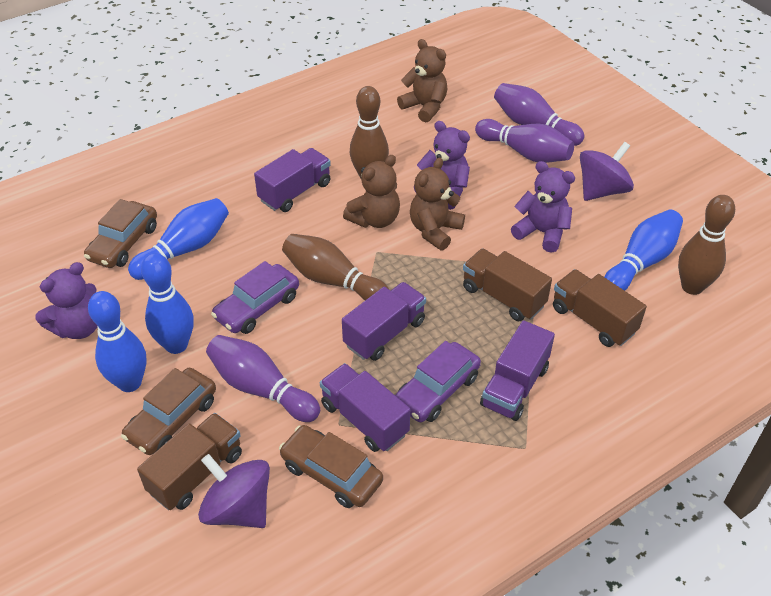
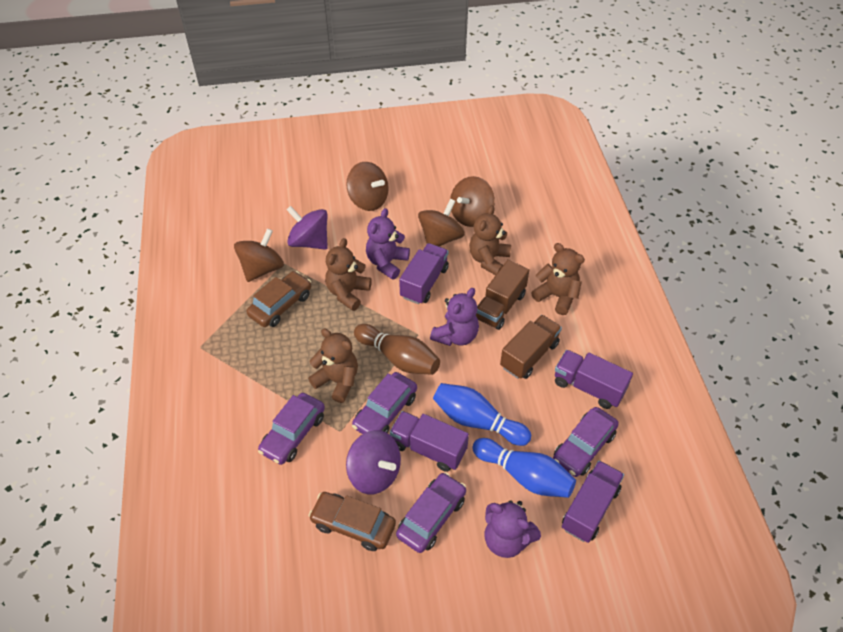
blue bowling pin: 4 -> 2
brown bowling pin: 3 -> 1
brown car: 3 -> 2
brown spinning top: 0 -> 4
brown teddy bear: 3 -> 4
brown truck: 3 -> 2
purple bowling pin: 3 -> 0
purple car: 2 -> 4

